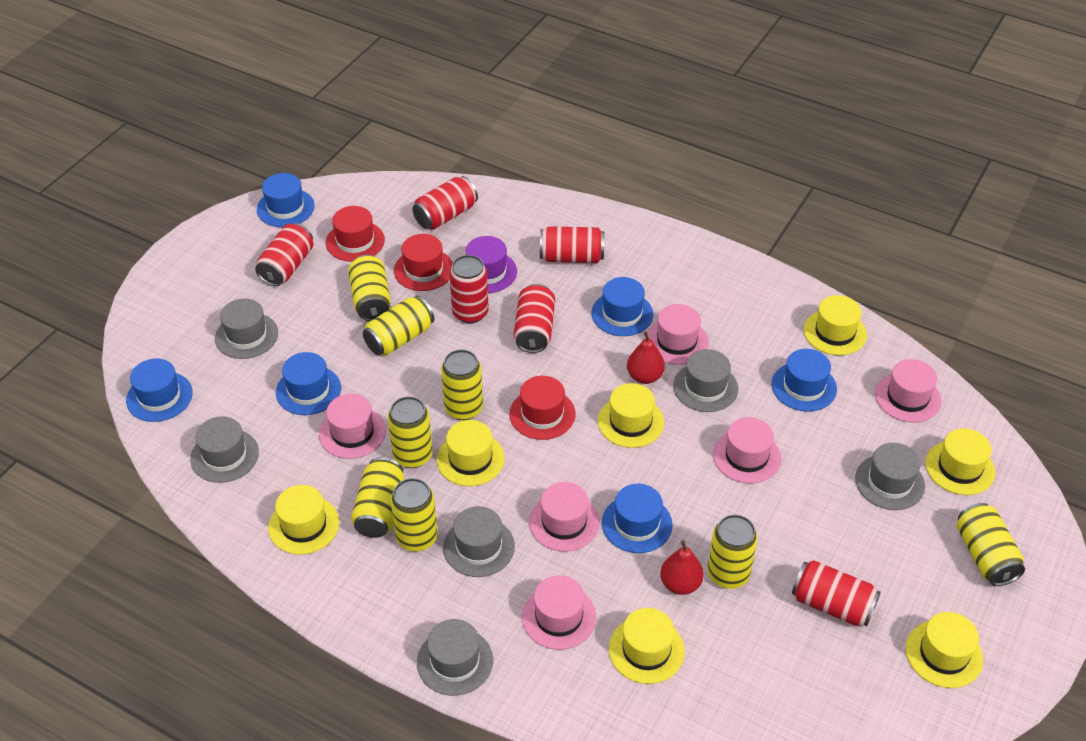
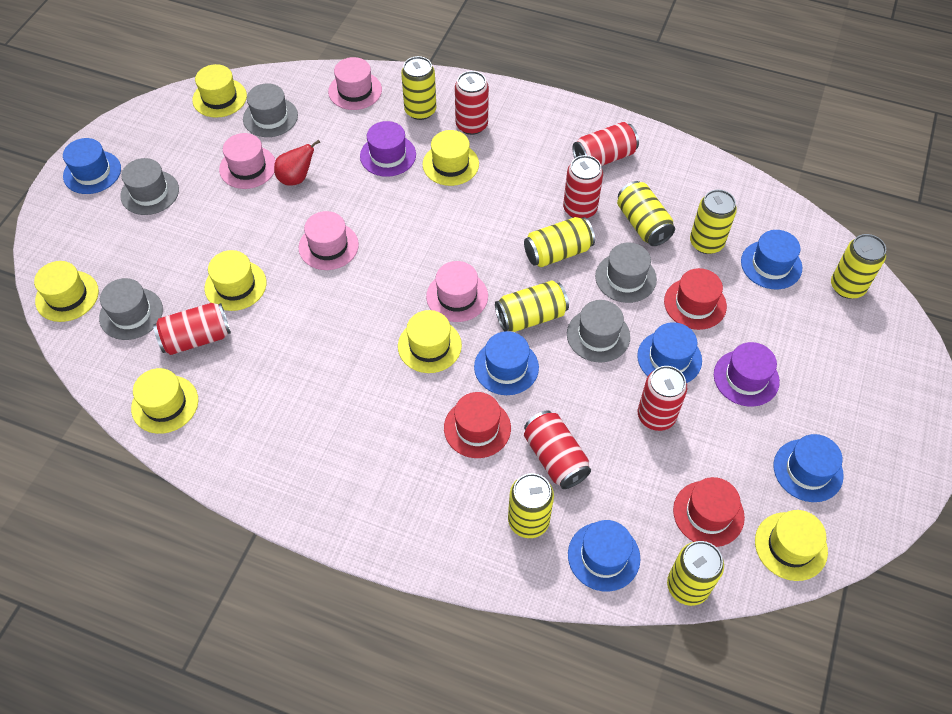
grey hat: 6 -> 5
pink hat: 6 -> 4
purple hat: 1 -> 2
red pear: 2 -> 1

